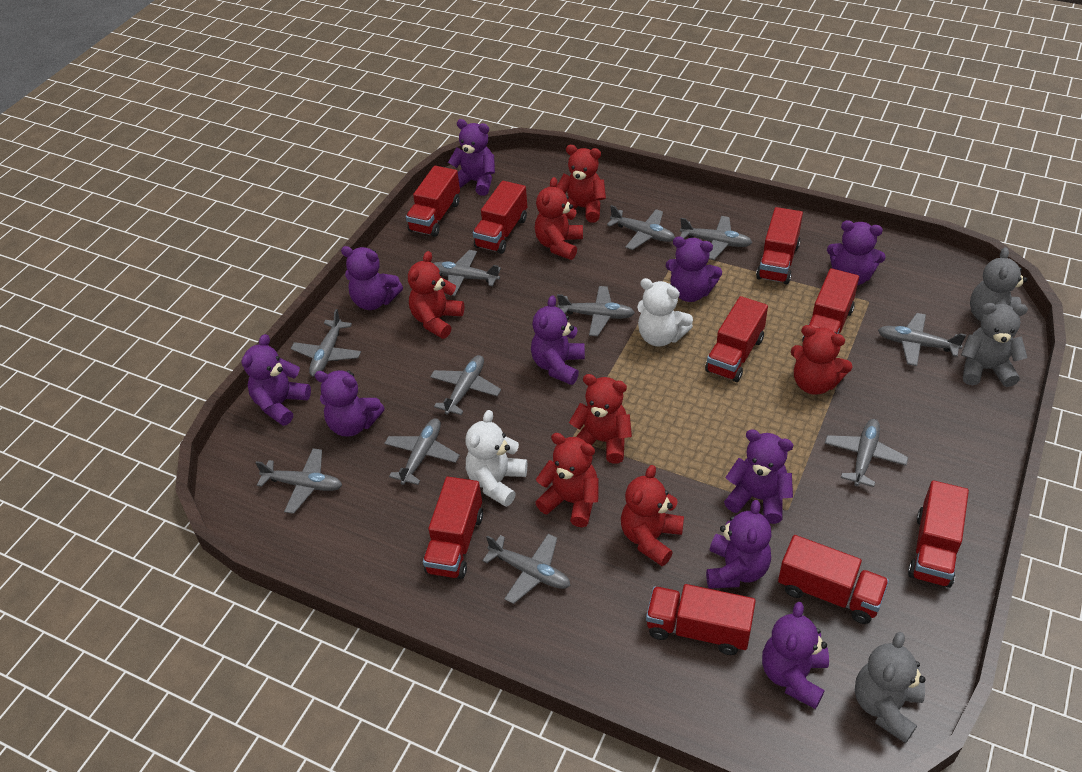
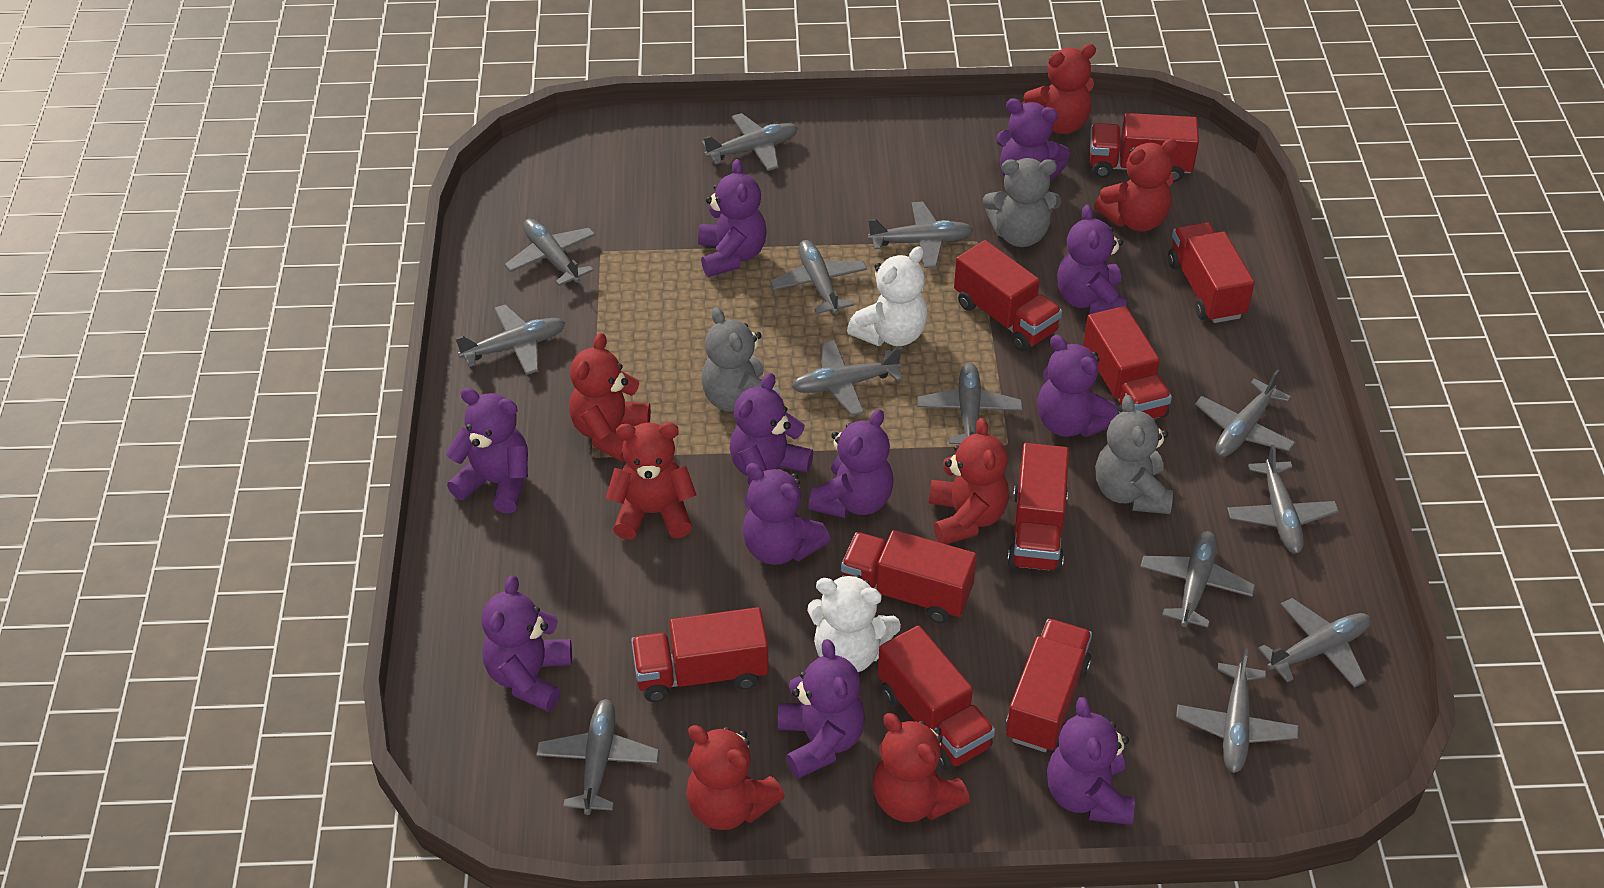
grey plane: 11 -> 13
purple teddy bear: 10 -> 11

